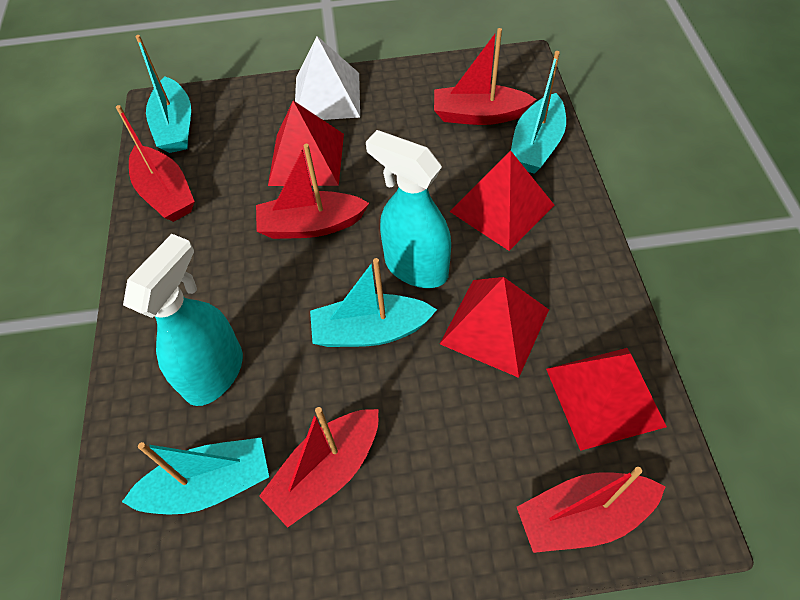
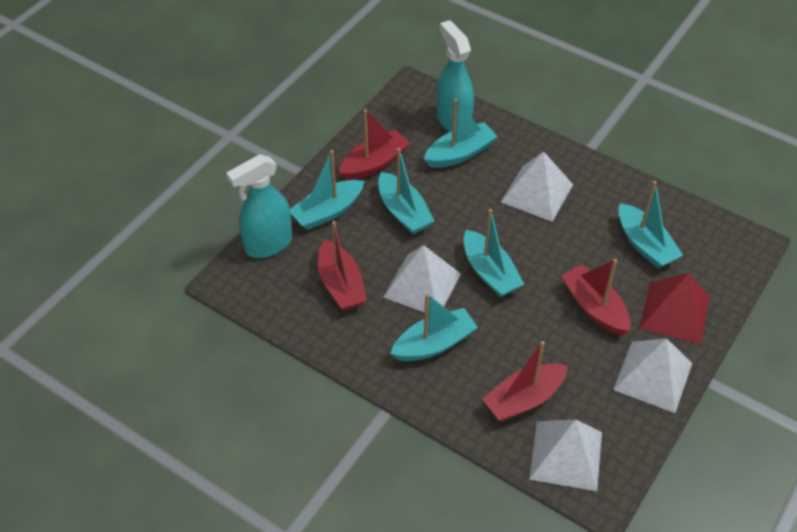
red boat: 5 -> 4
red pyramid: 4 -> 1
turquoise boat: 4 -> 6
white pyramid: 1 -> 4

